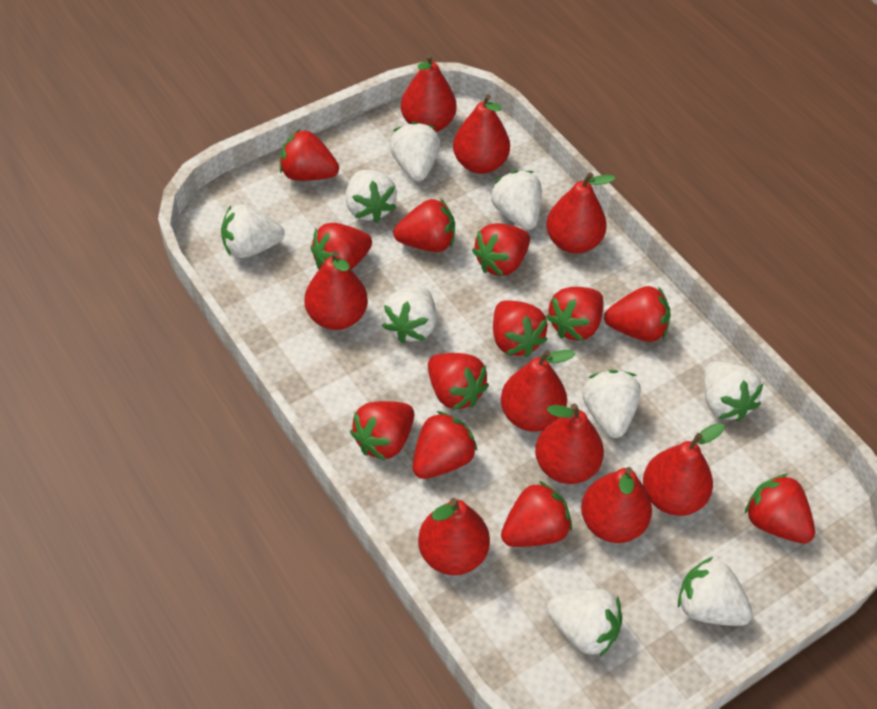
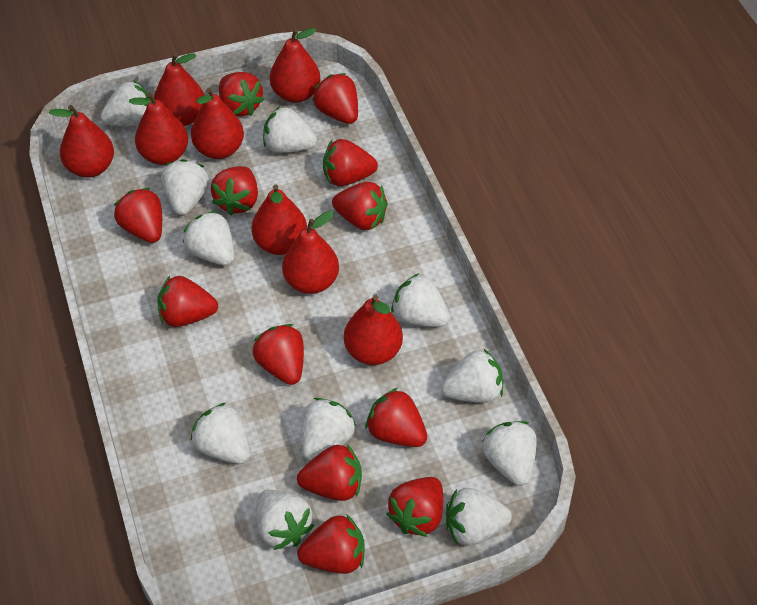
red pear: 9 -> 8
white strawberry: 9 -> 11

